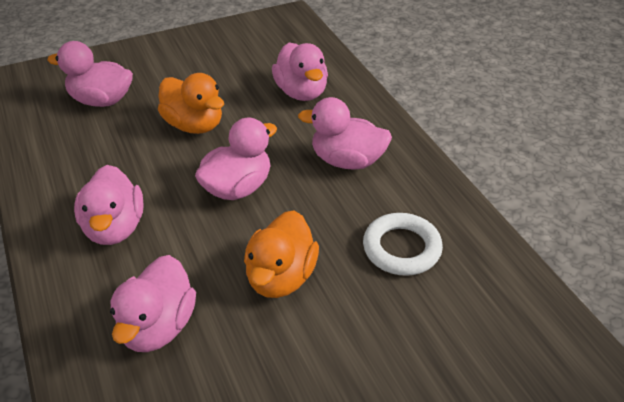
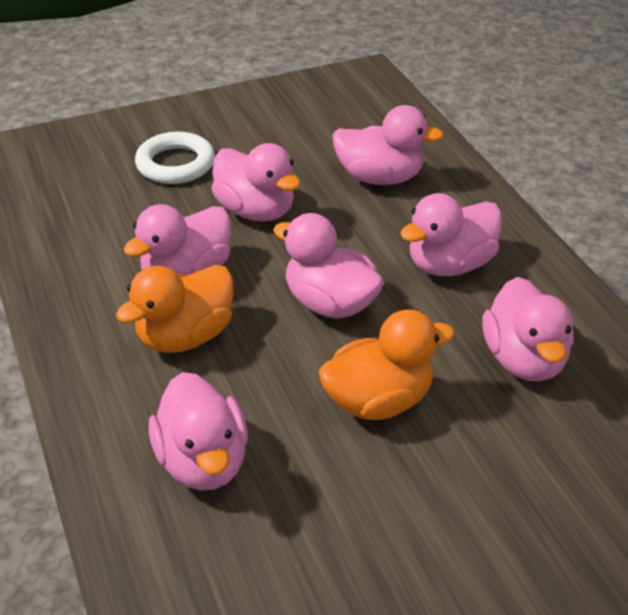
pink duck: 6 -> 7

